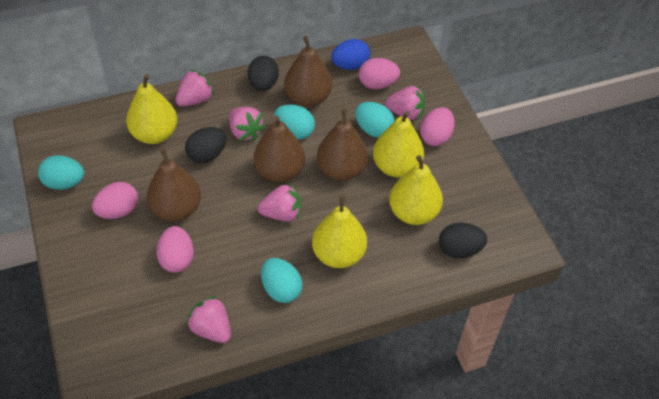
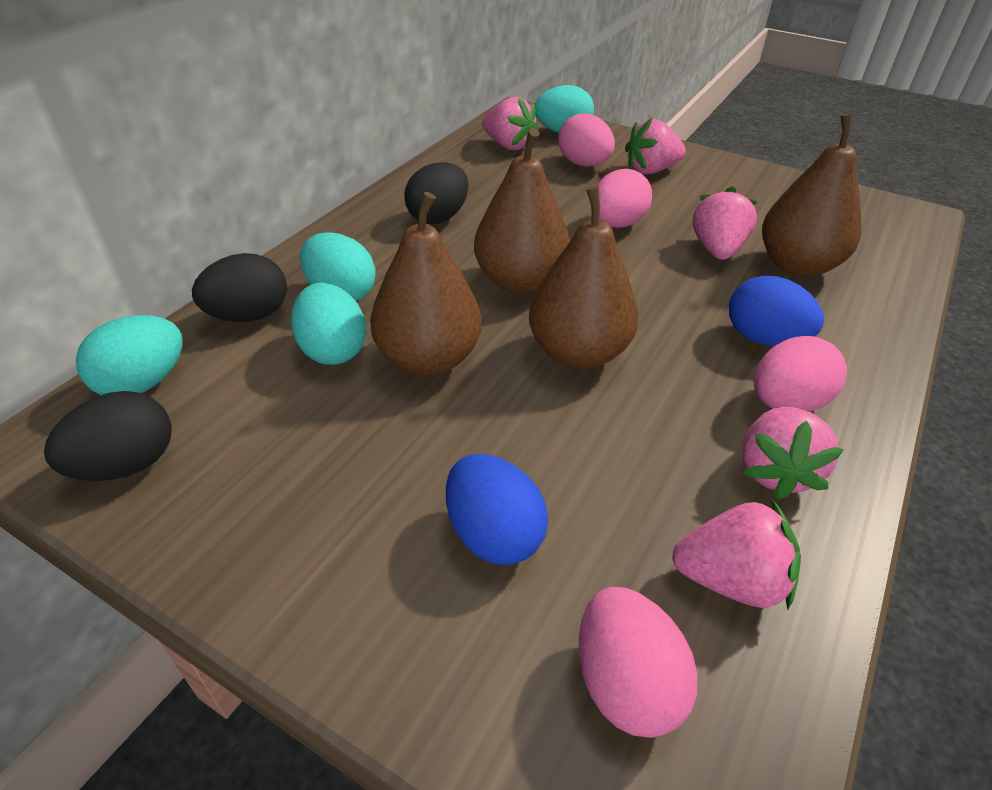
blue egg: 1 -> 2
yellow pear: 4 -> 0

